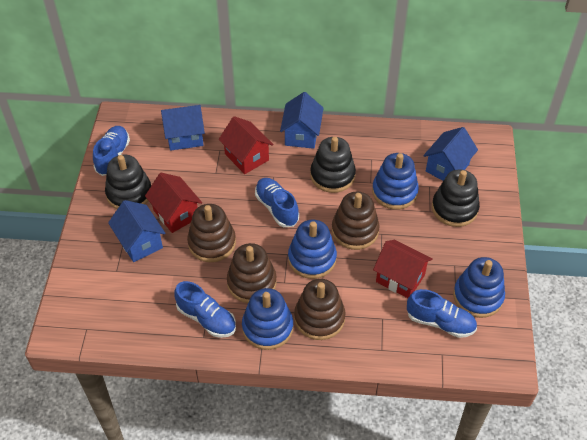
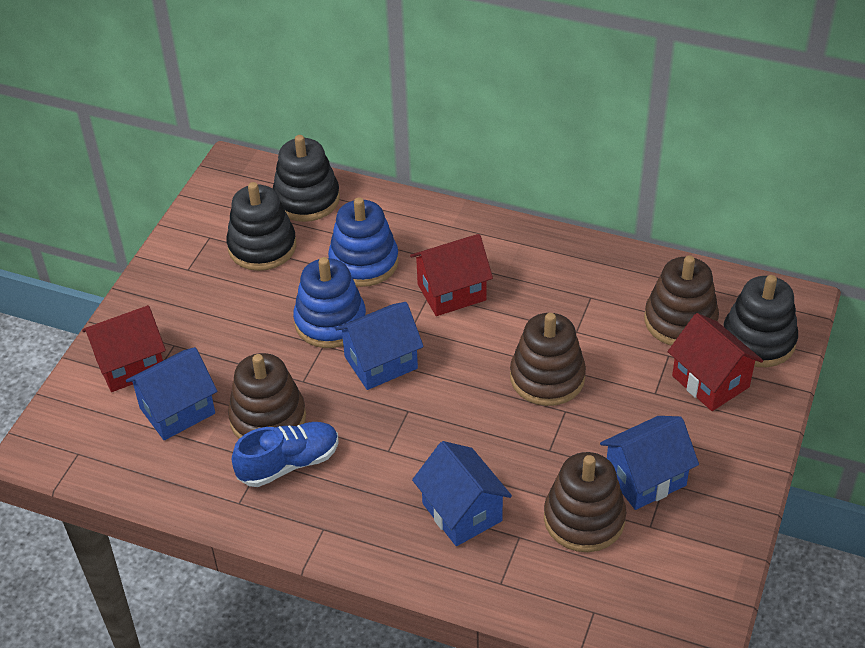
blue shoe: 4 -> 1
blue stacking toy: 4 -> 2

